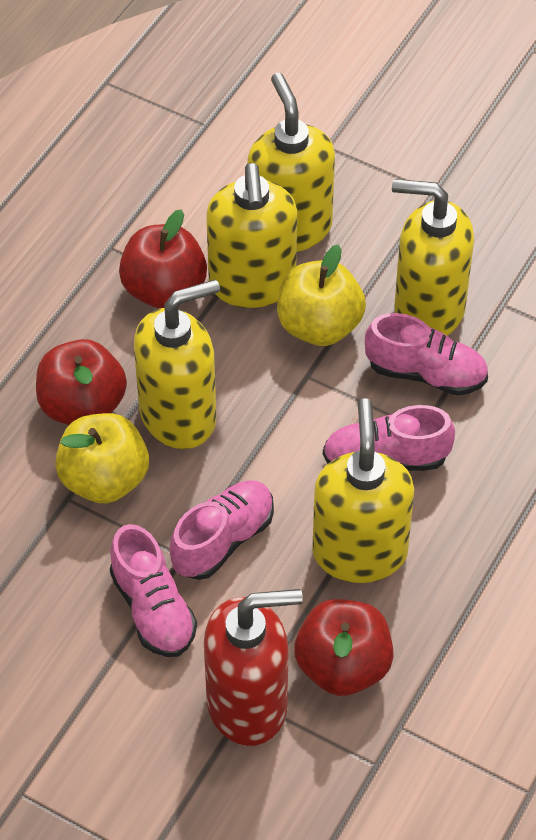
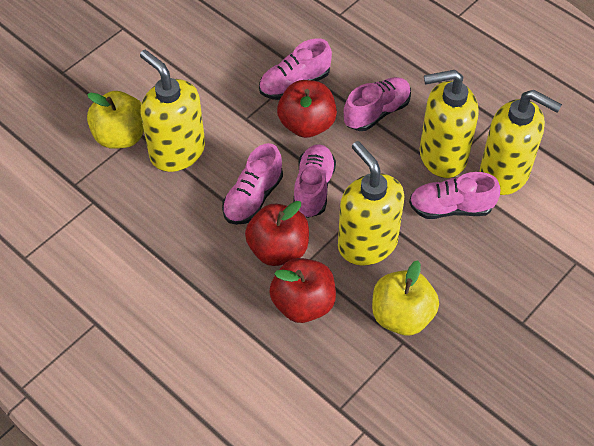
pink shoe: 4 -> 5
red soap dispenser: 1 -> 0
yellow soap dispenser: 5 -> 4

